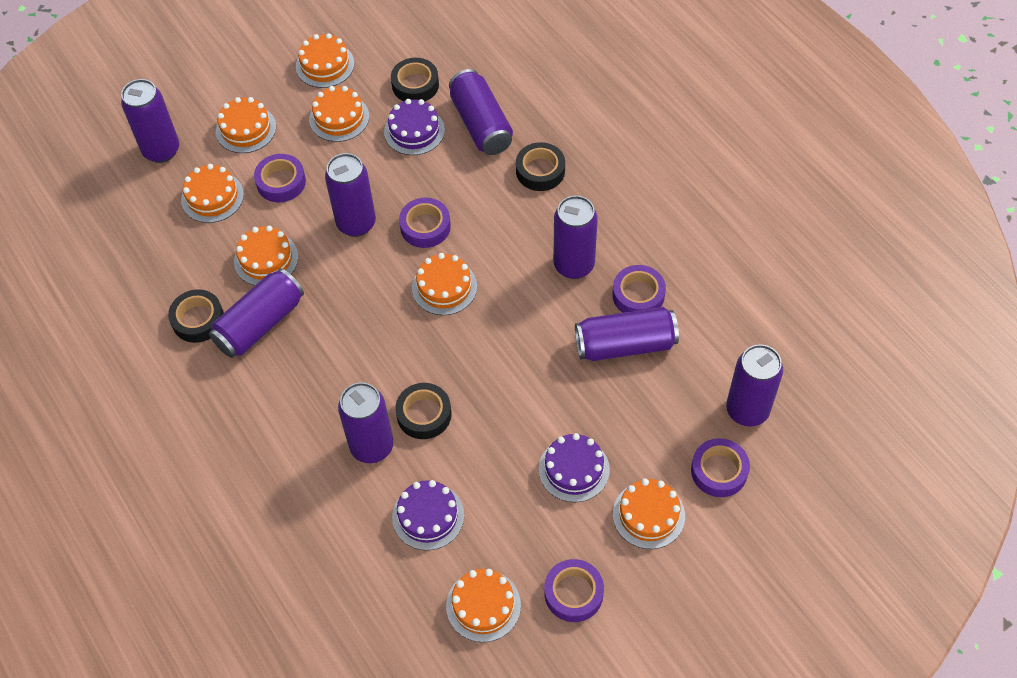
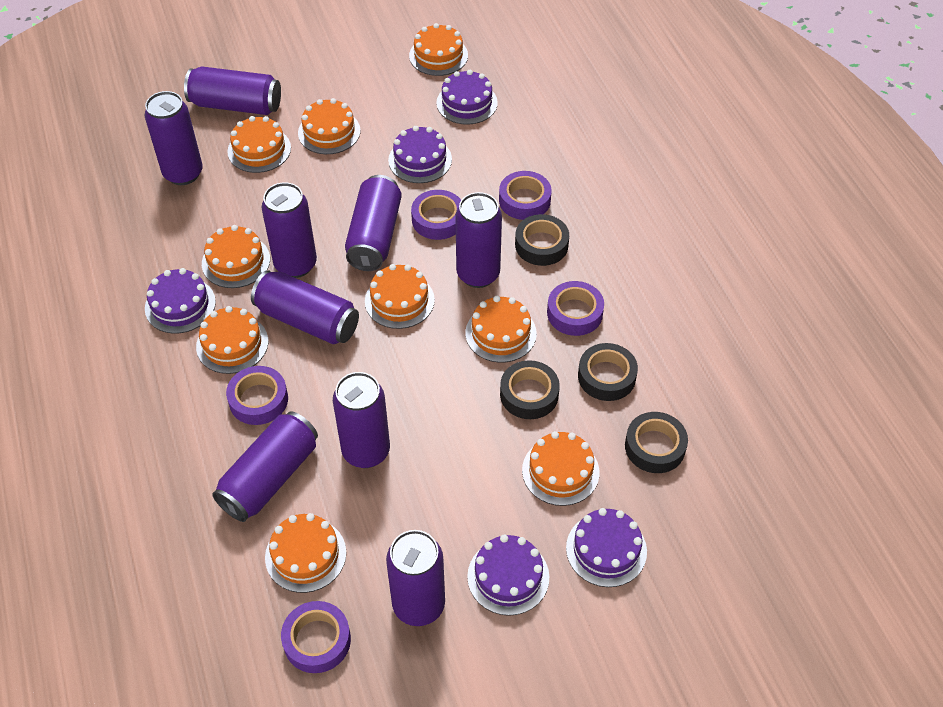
orange cake: 8 -> 9
purple cake: 3 -> 5
purple can: 8 -> 9

